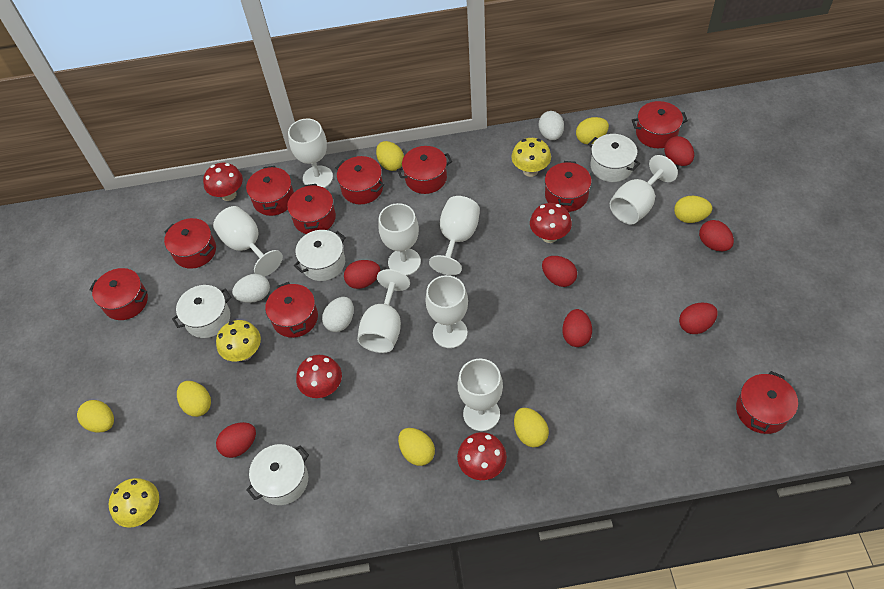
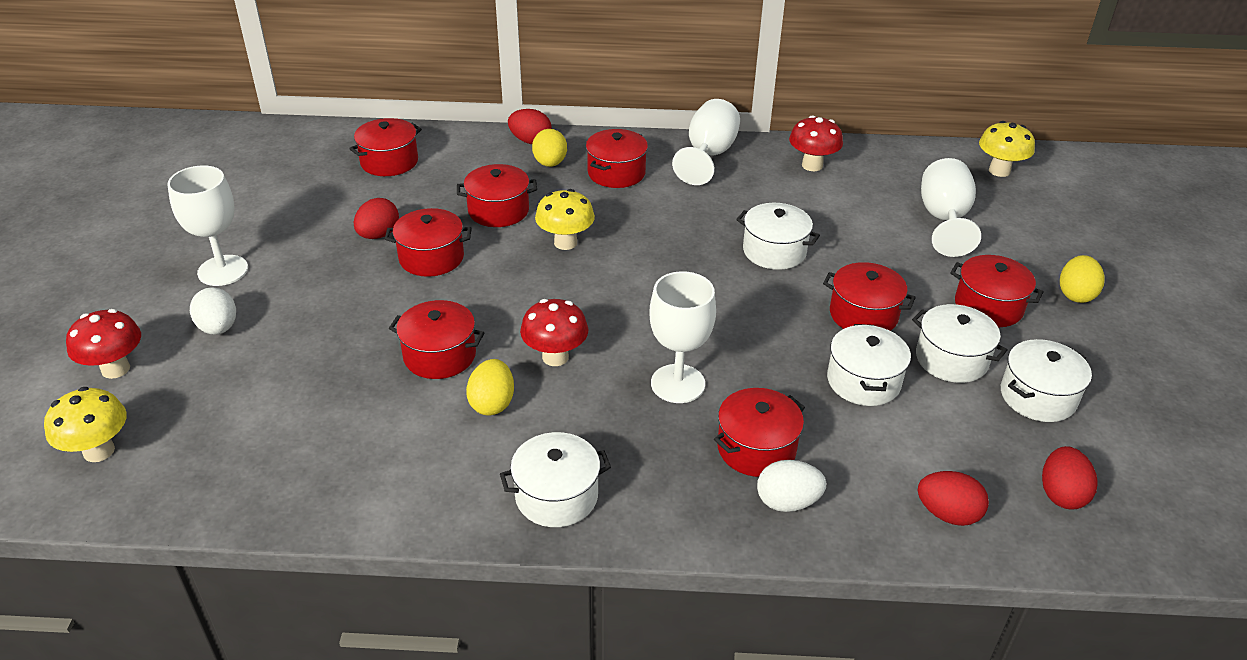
red egg: 7 -> 4
red mushroom: 4 -> 3
red pot: 10 -> 8
white egg: 3 -> 2
white goblet: 8 -> 4
white pot: 4 -> 5
yellow egg: 7 -> 3

